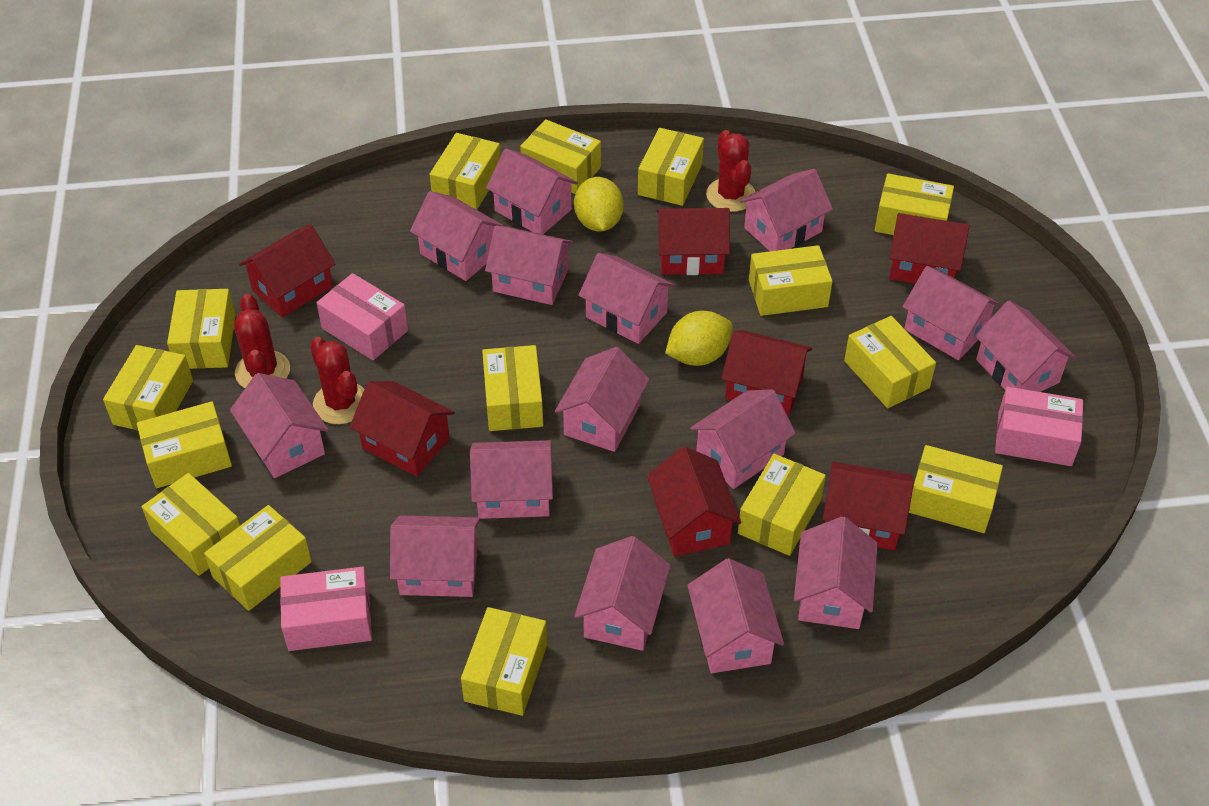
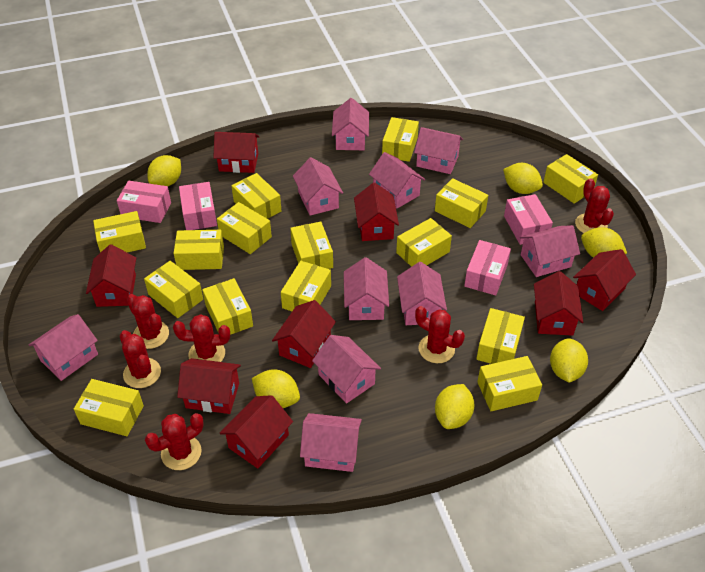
pink box: 3 -> 4
pink house: 15 -> 10
red cactus: 3 -> 6
red house: 7 -> 8
yellow lemon: 2 -> 6

